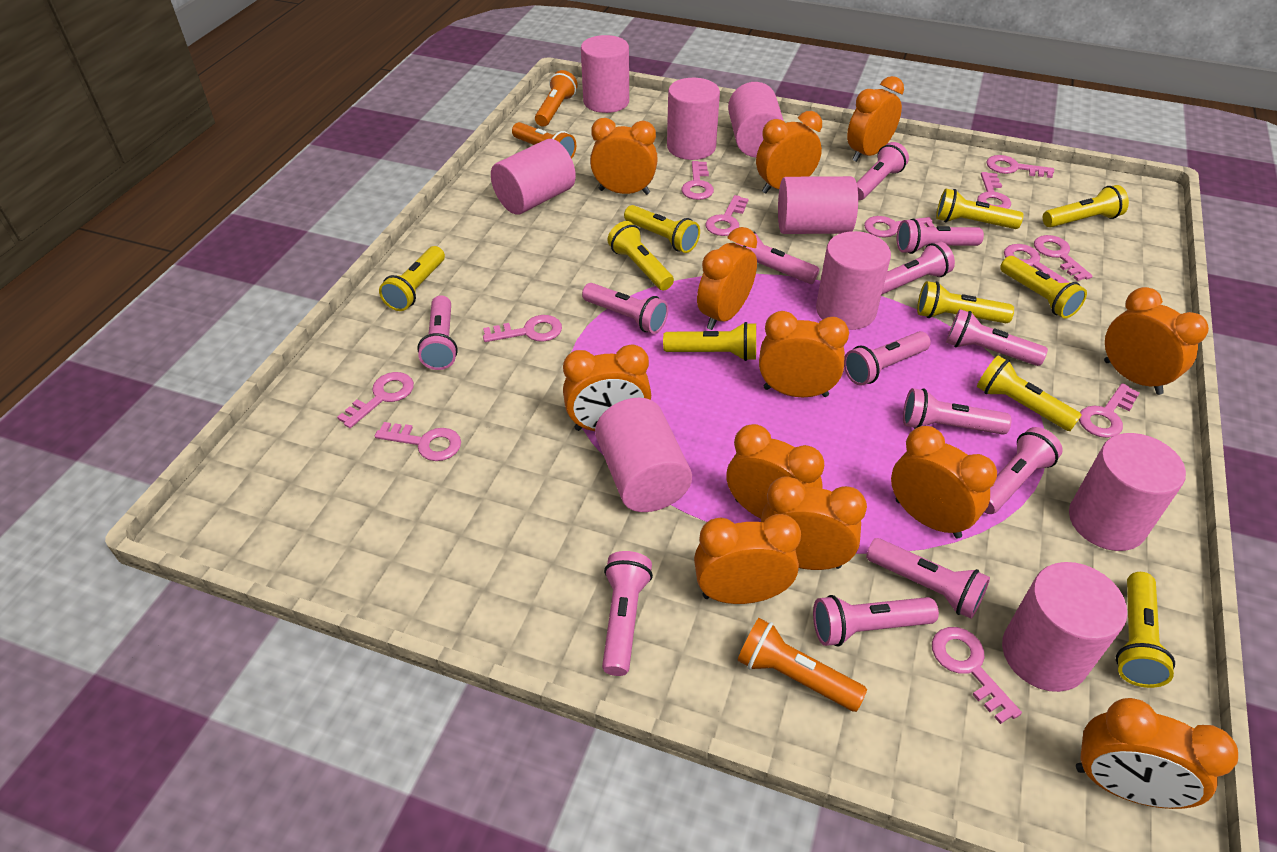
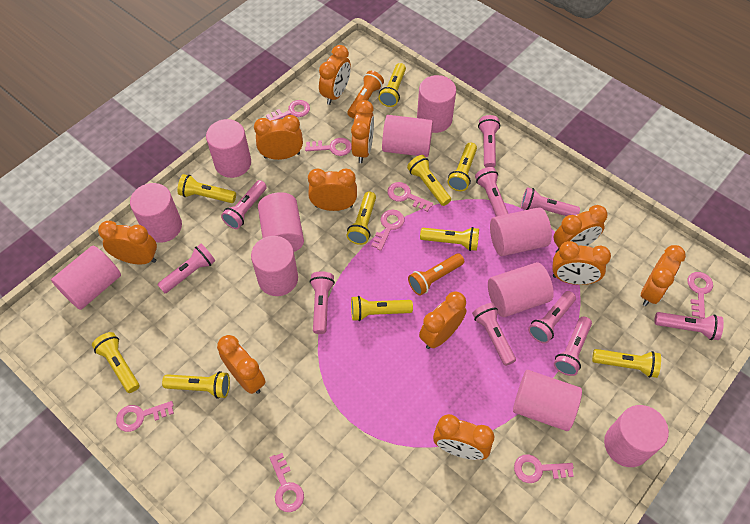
orange clock: 12 -> 11
orange flashlight: 3 -> 2
pink cylinder: 9 -> 11
pink flashlight: 13 -> 10
pink key: 12 -> 8

